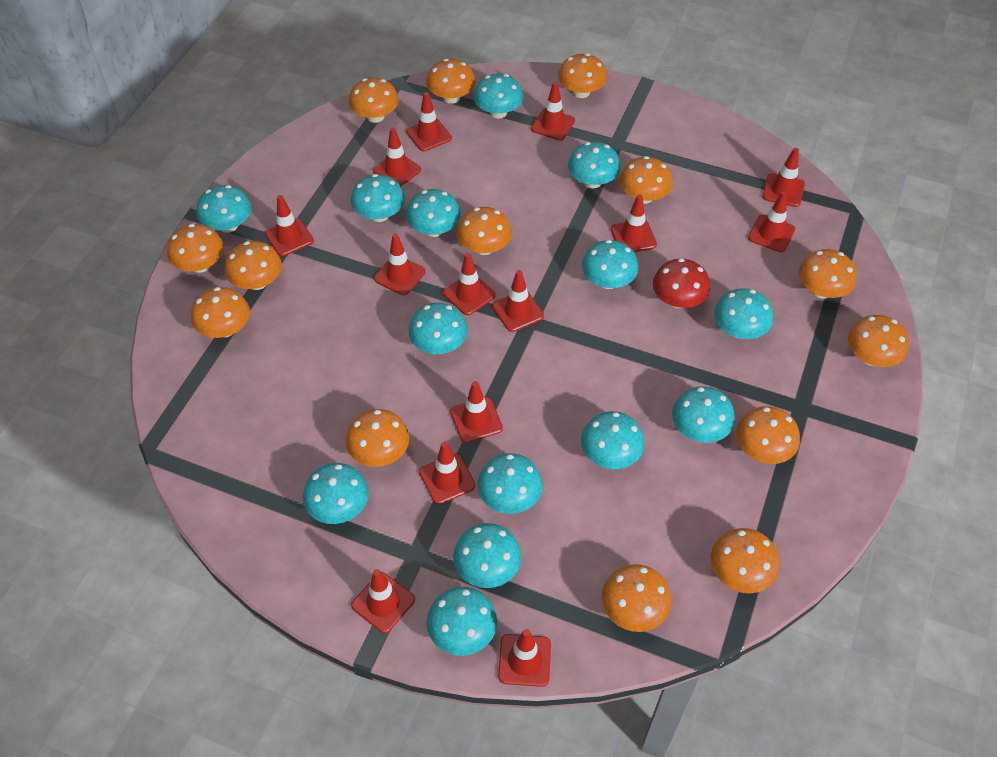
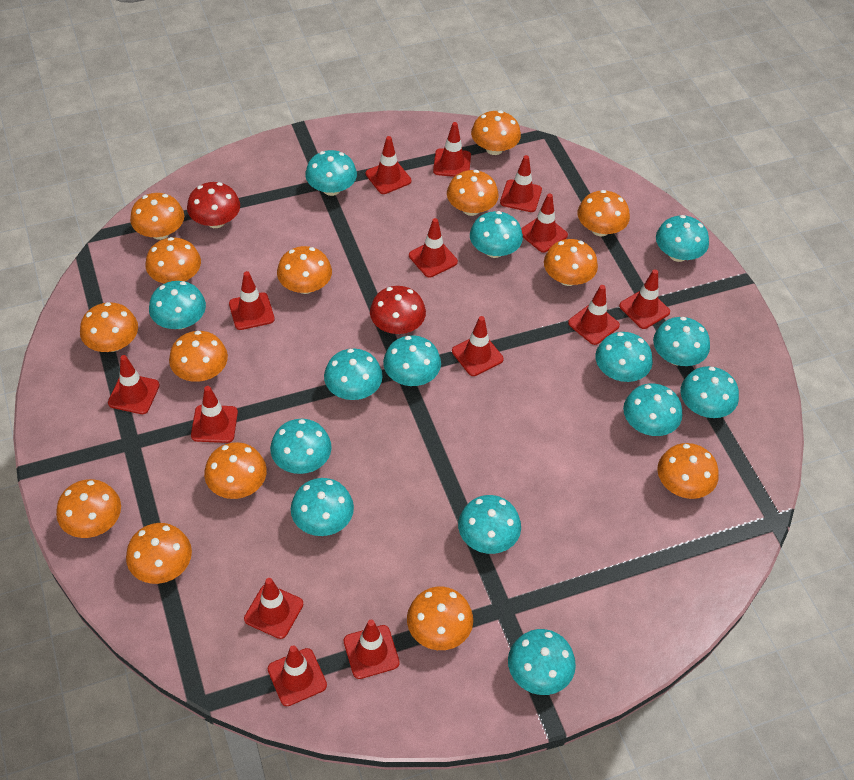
red mushroom: 1 -> 2

